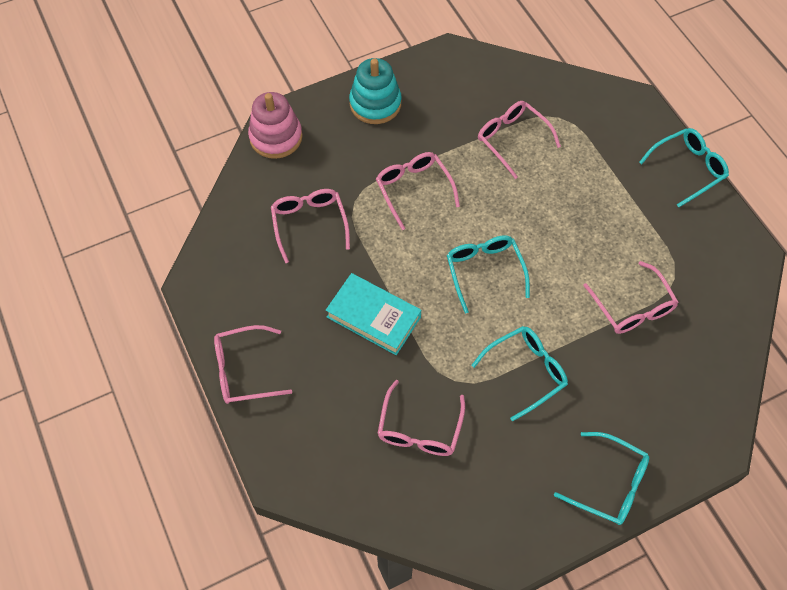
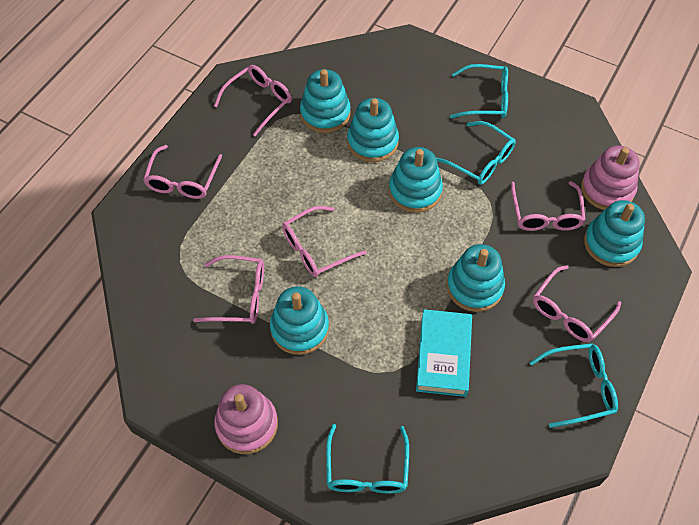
pink stacking toy: 1 -> 2
turquoise stacking toy: 1 -> 6

